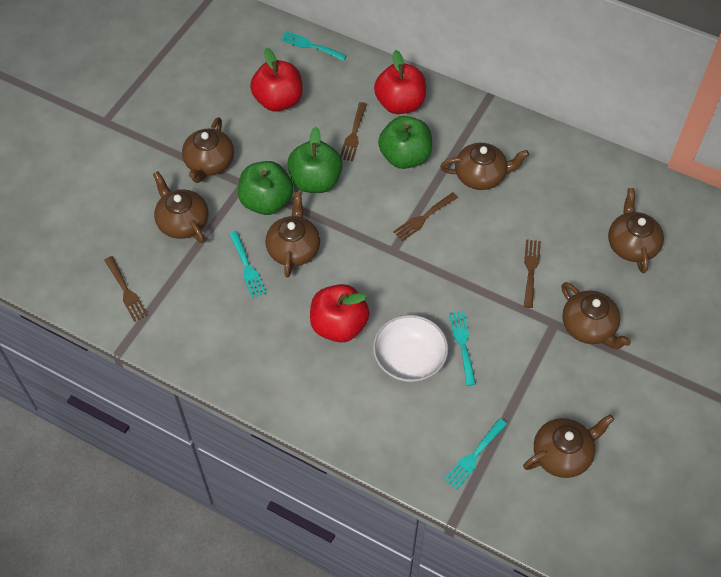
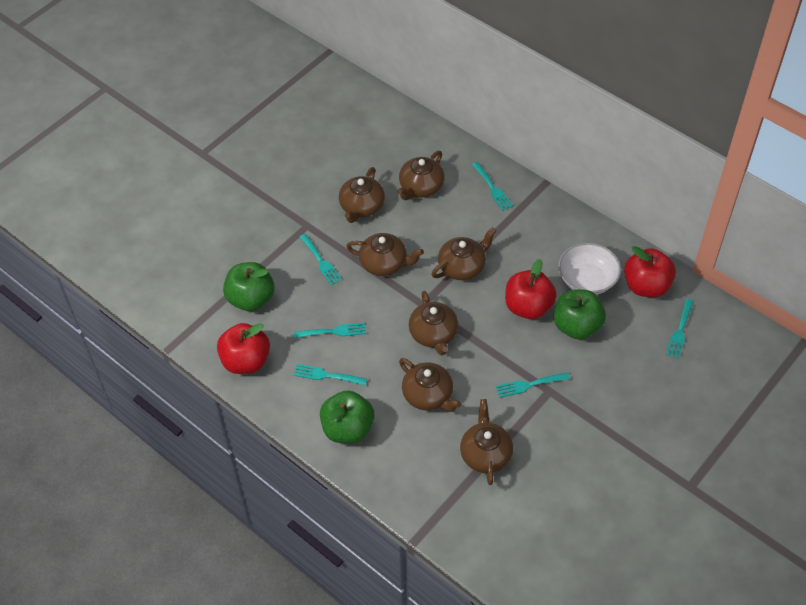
brown fork: 4 -> 0
turquoise fork: 4 -> 6

